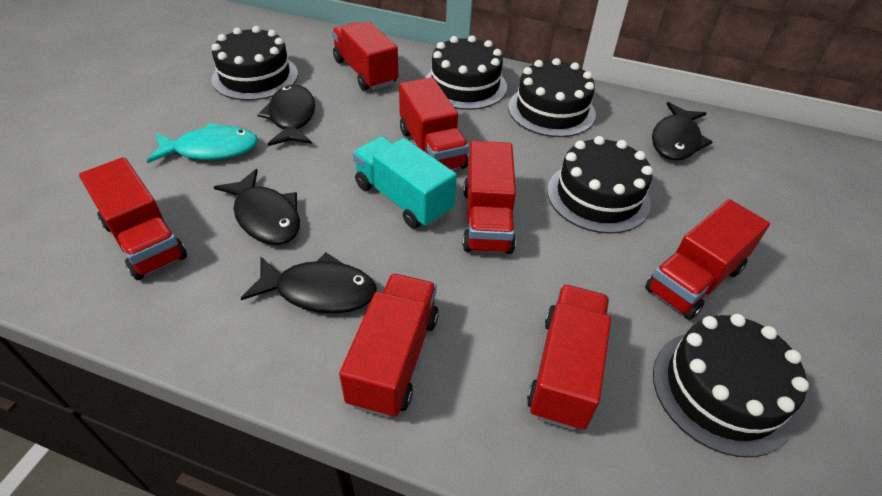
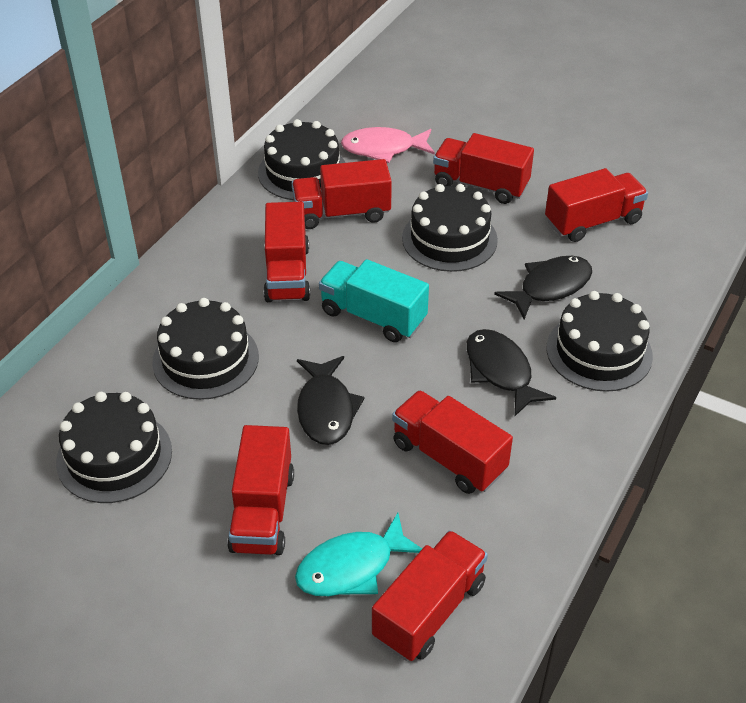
black fish: 4 -> 3
pink fish: 0 -> 1

